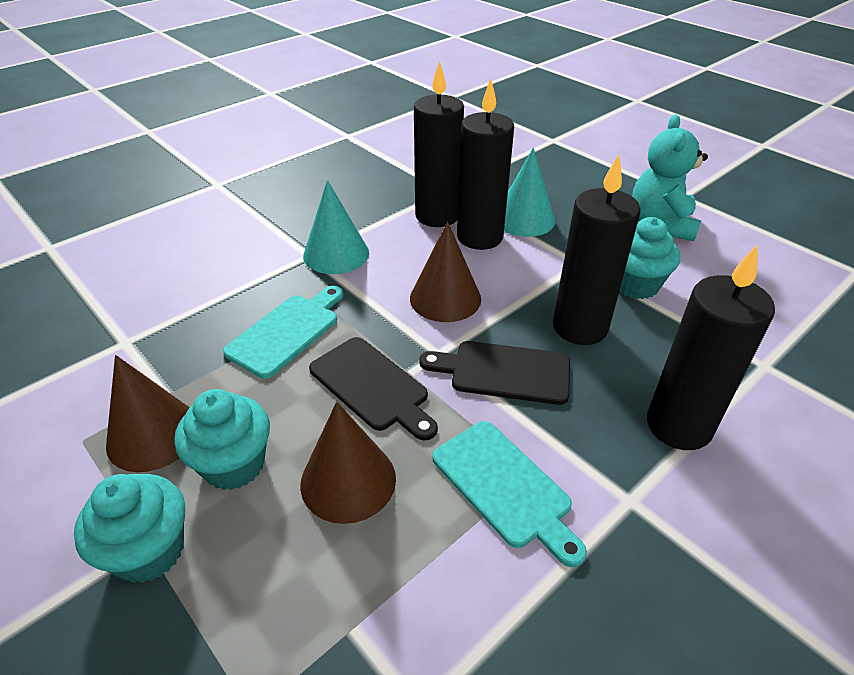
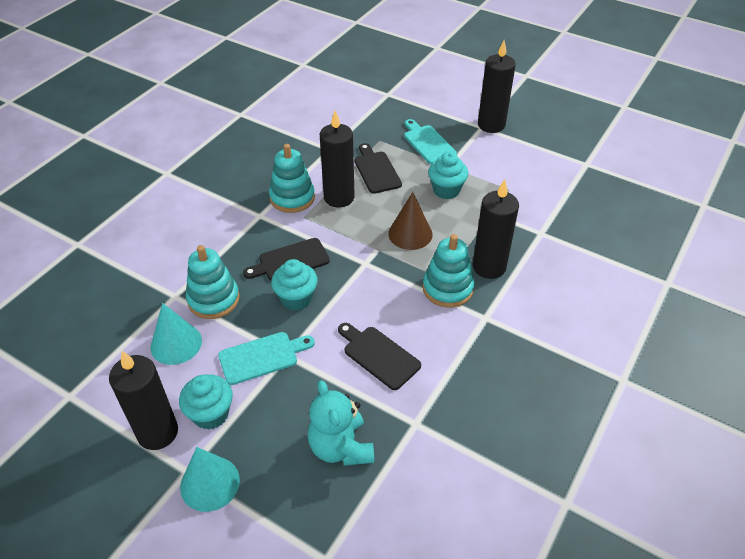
black cutting board: 2 -> 3
brown cone: 3 -> 1
turquoise stacking toy: 0 -> 3

